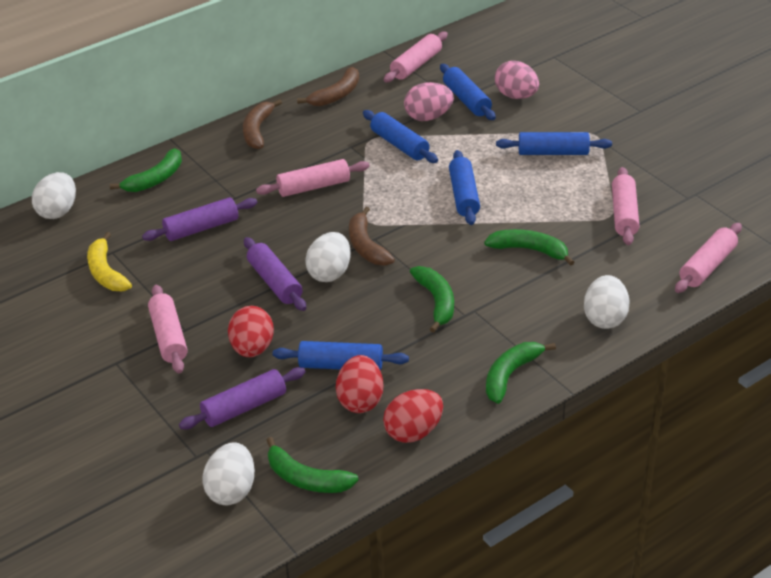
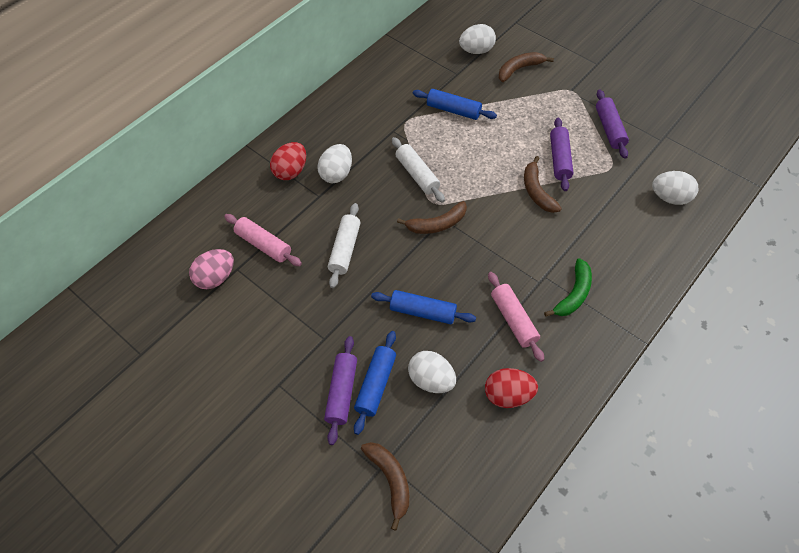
blue rolling pin: 5 -> 3
brown banana: 3 -> 4
green banana: 5 -> 1
pink egg: 2 -> 1
pink rolling pin: 5 -> 2
red egg: 3 -> 2
white rolling pin: 0 -> 2
yellow banana: 1 -> 0

